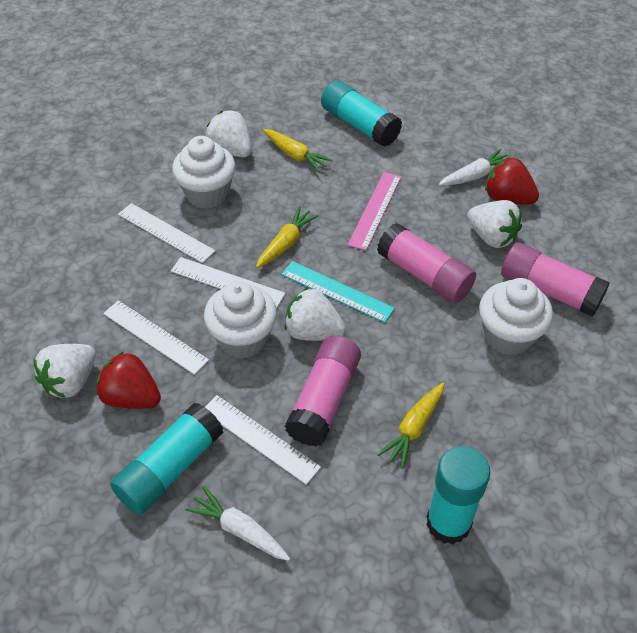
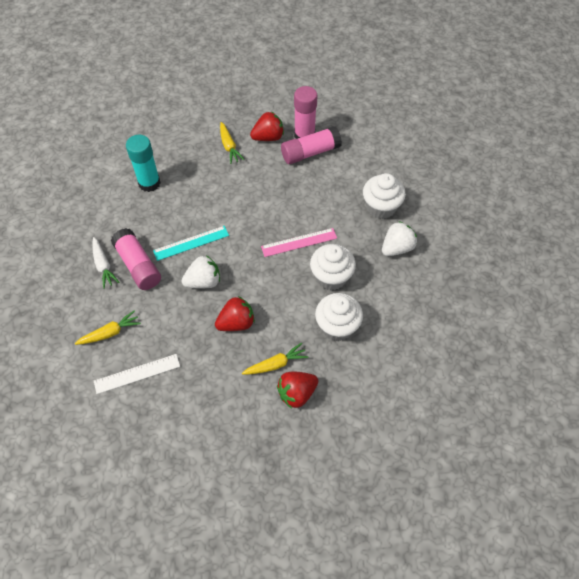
red strawberry: 2 -> 3
turquoise glue stick: 3 -> 1
white carrot: 2 -> 1
white ruler: 4 -> 1
white strawberry: 4 -> 2

